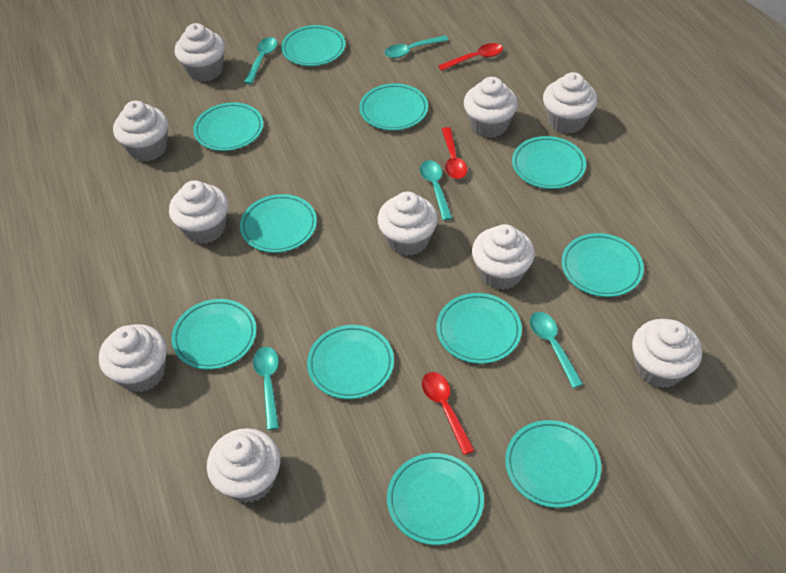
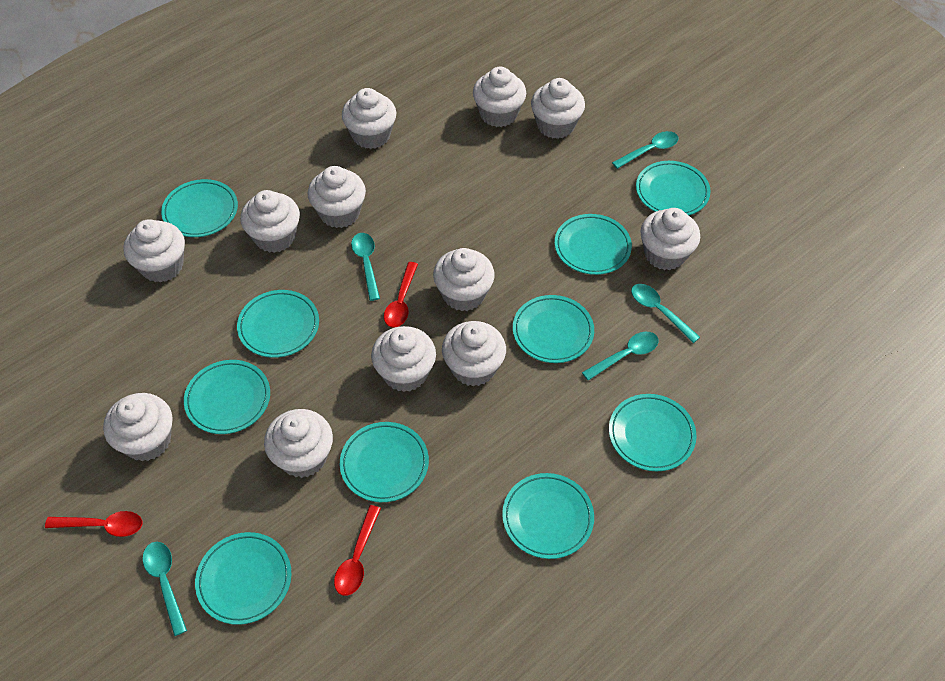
turquoise plate: 11 -> 10
white cupcake: 10 -> 12

